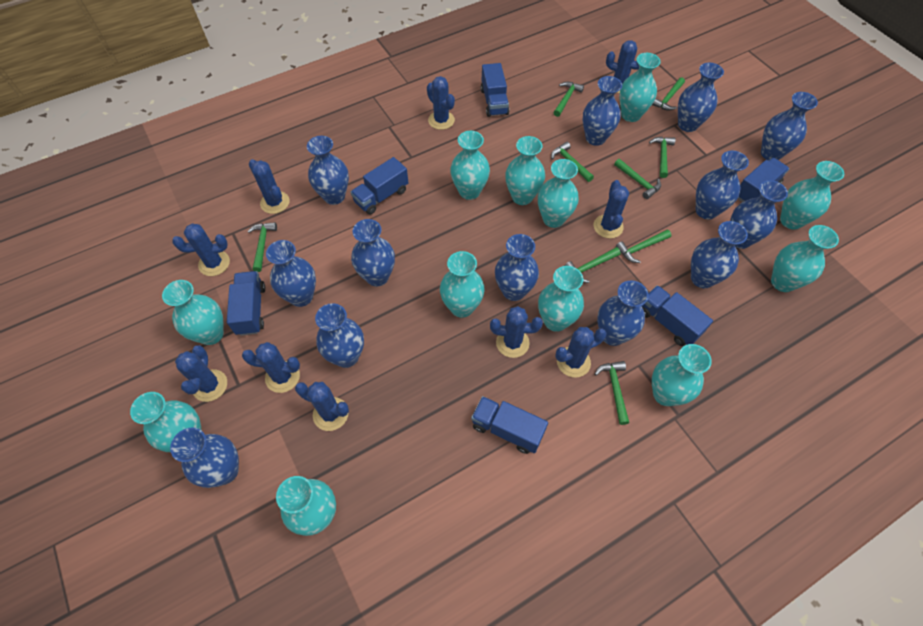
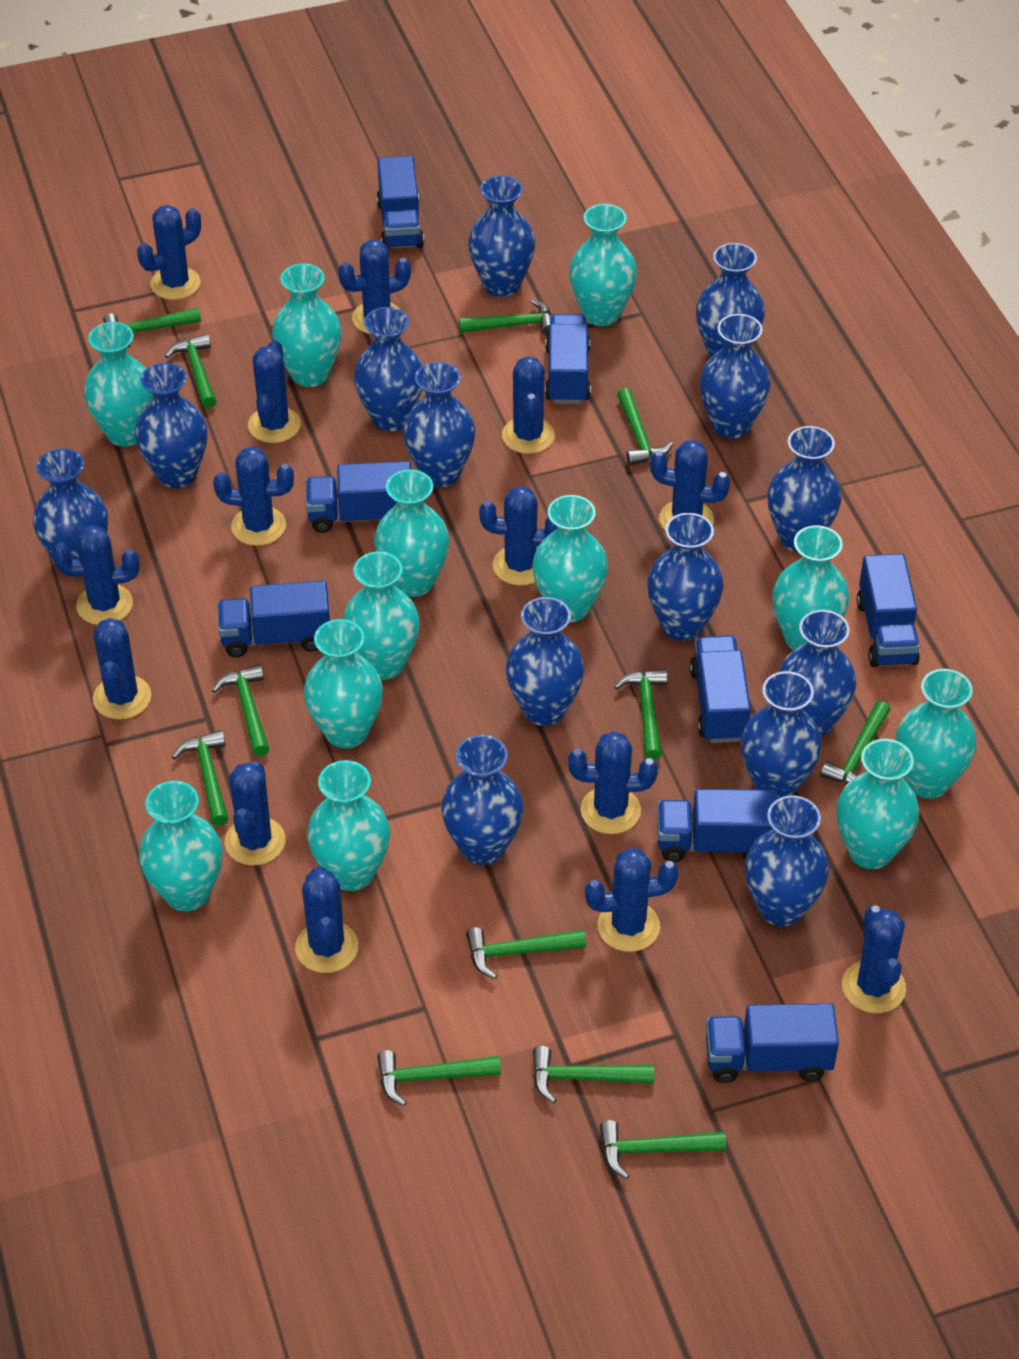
blue cactus: 10 -> 14
blue truck: 6 -> 8
blue vase: 13 -> 14
green hammer: 9 -> 12

